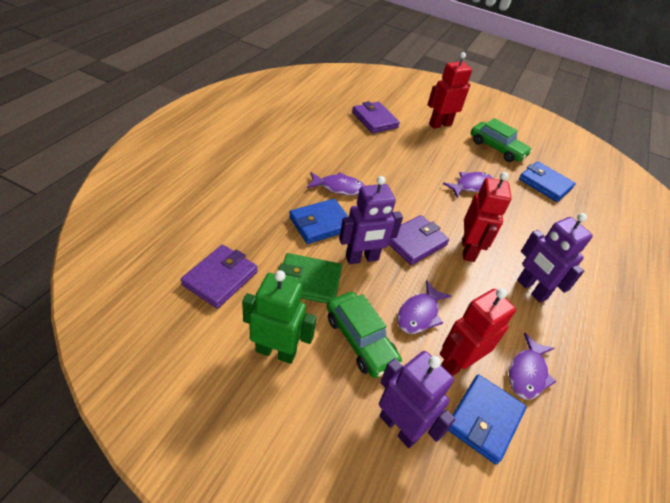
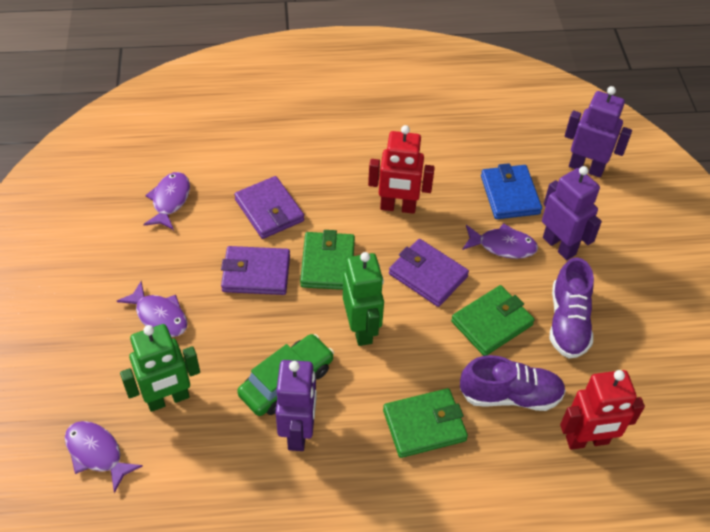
blue wallet: 3 -> 1
green car: 2 -> 1
green robot: 1 -> 2
green wallet: 1 -> 3
purple shoe: 0 -> 2
red robot: 3 -> 2

